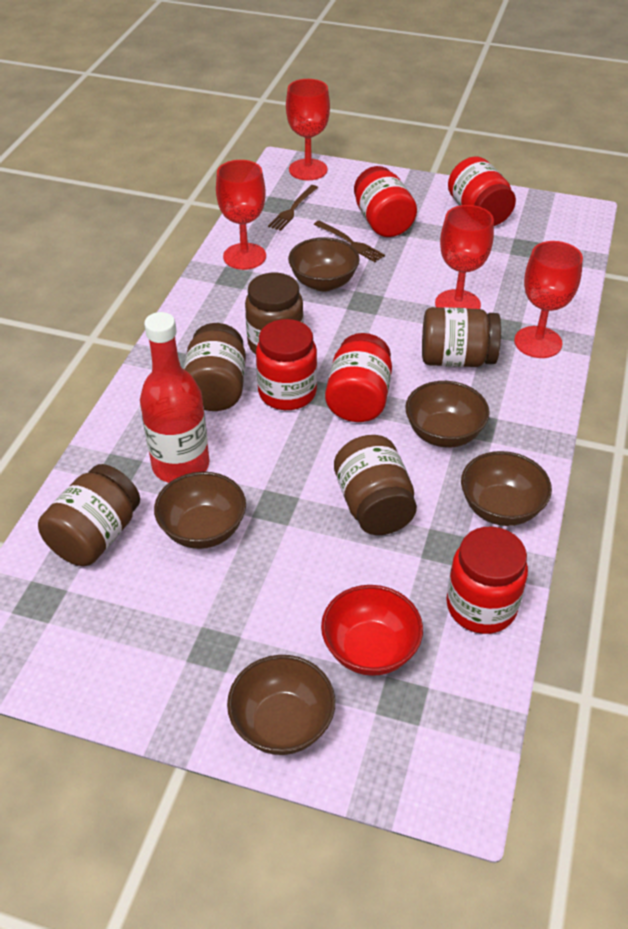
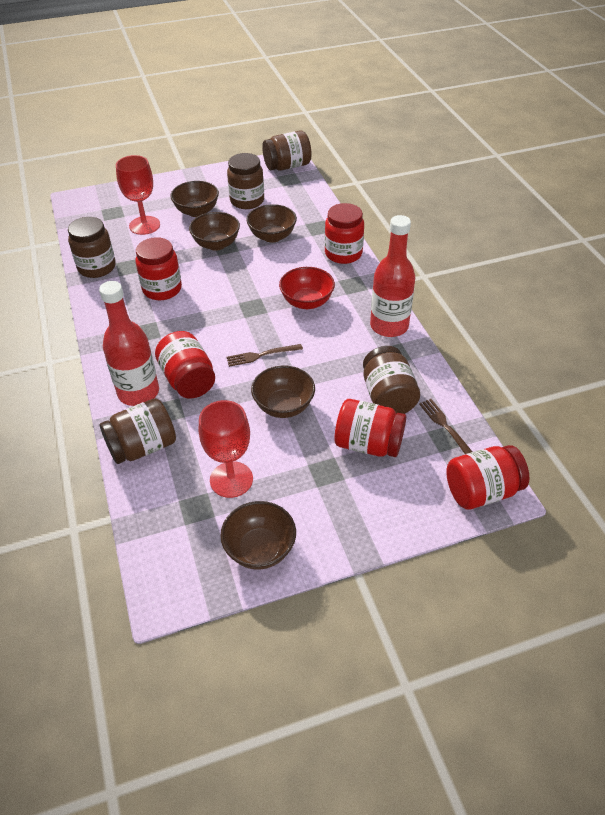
red bottle: 1 -> 2
red goblet: 4 -> 2

